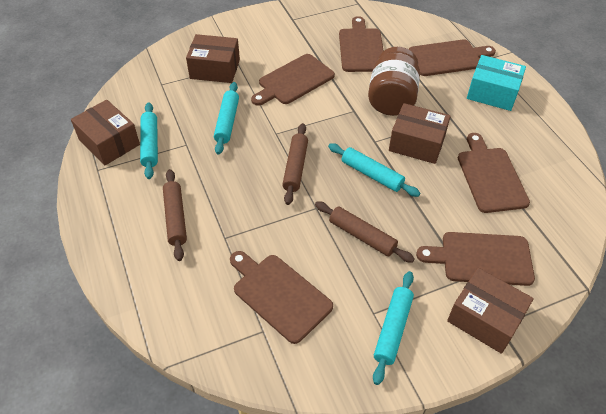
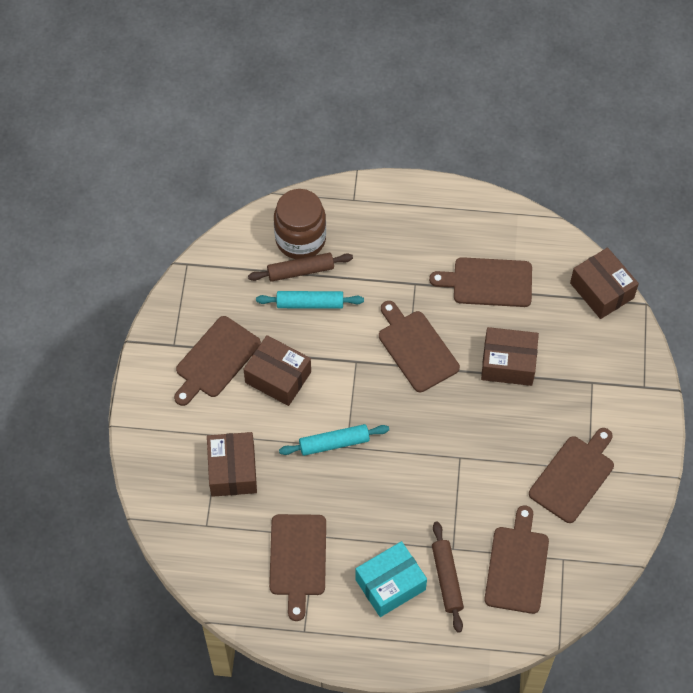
brown rolling pin: 3 -> 2
turquoise rolling pin: 4 -> 2

